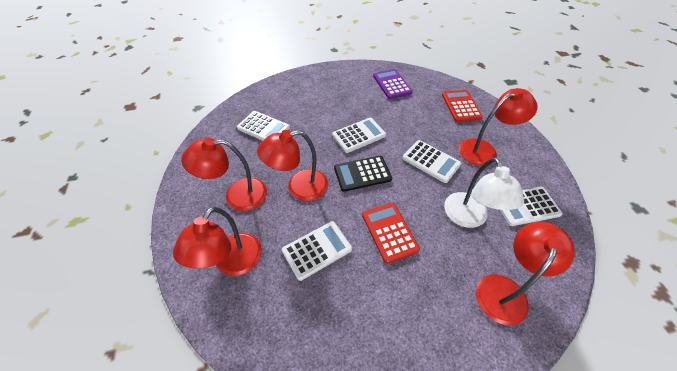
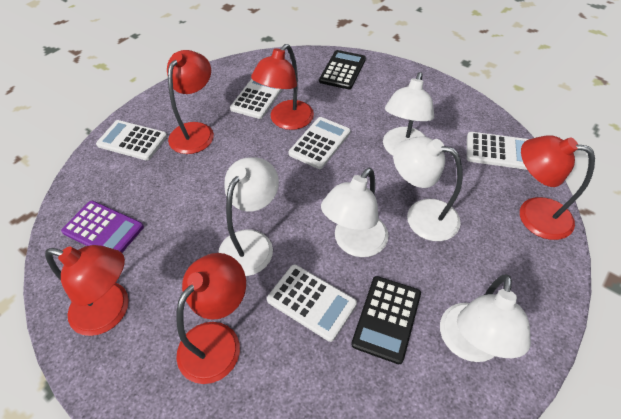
black calculator: 1 -> 2
red calculator: 2 -> 0
white lamp: 1 -> 5

